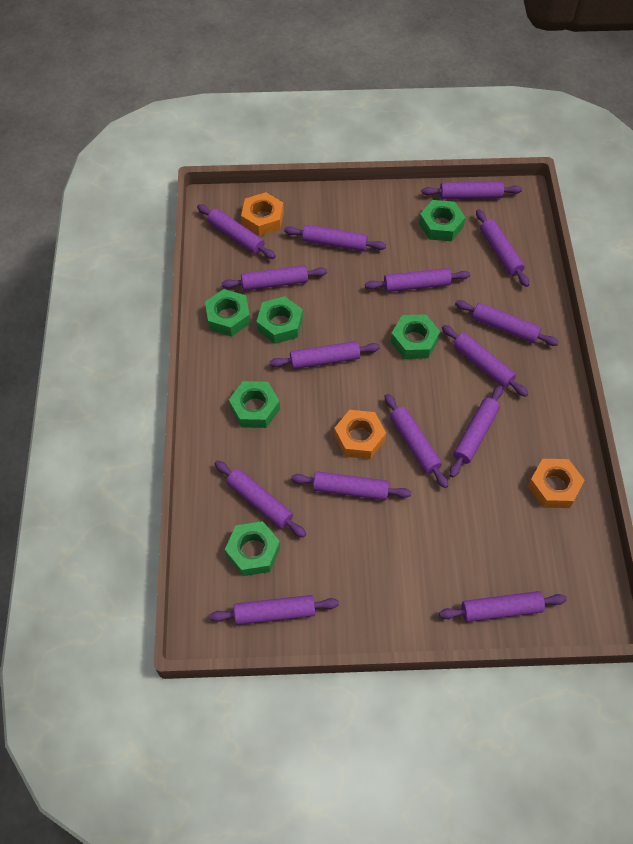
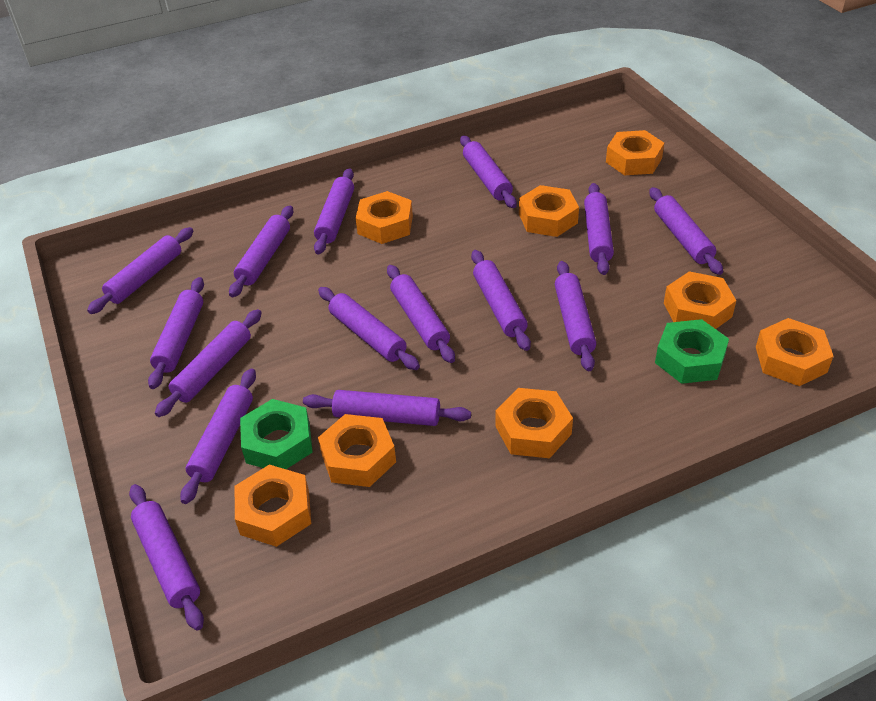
green nut: 6 -> 2
orange nut: 3 -> 8

